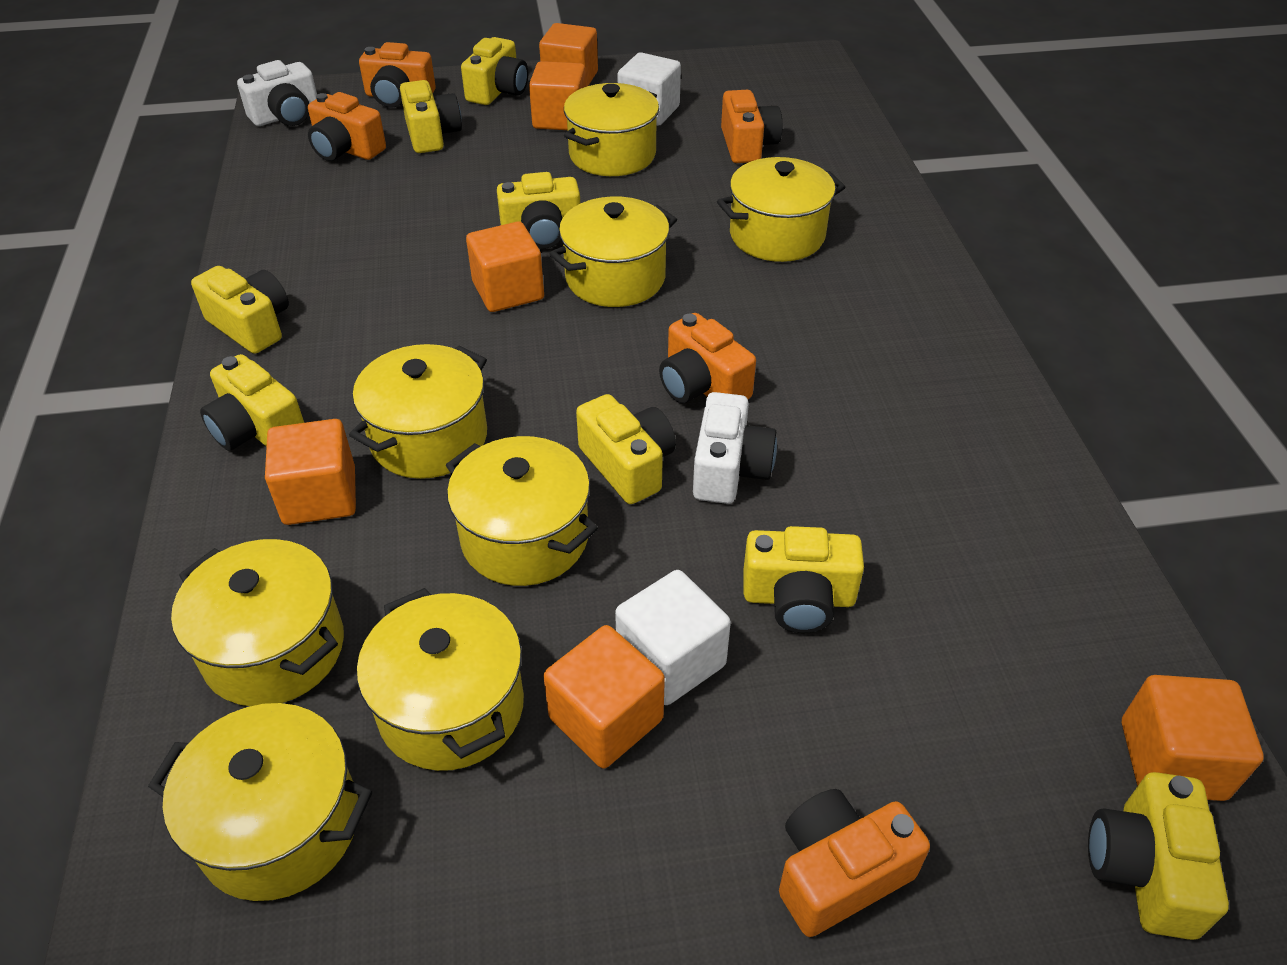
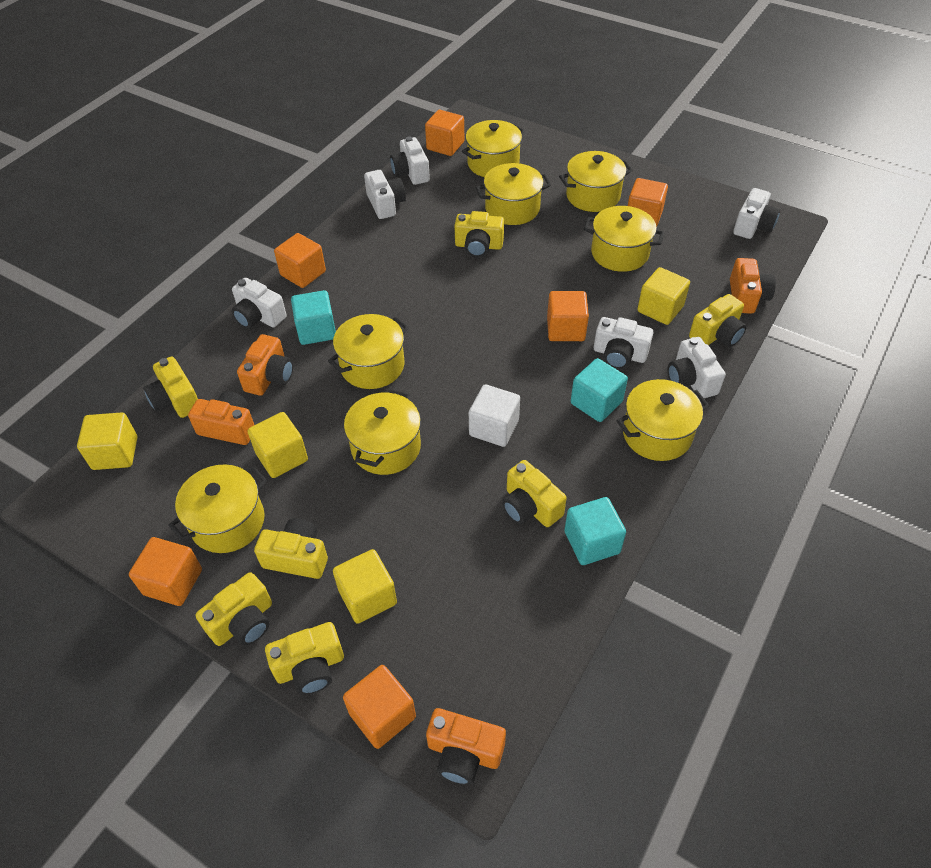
orange camera: 5 -> 4
turquoise cube: 0 -> 3
white camera: 2 -> 6
white cube: 2 -> 1
yellow camera: 8 -> 7
yellow cube: 0 -> 4

